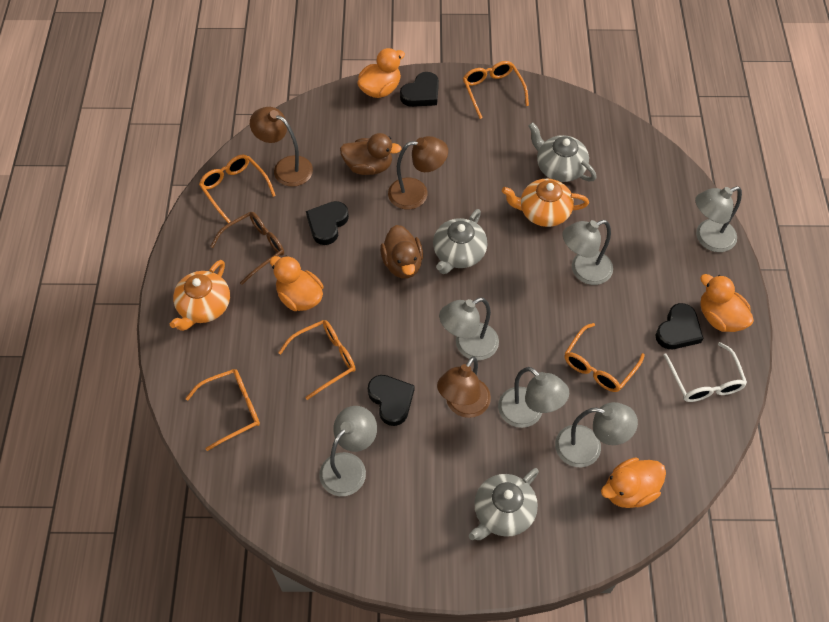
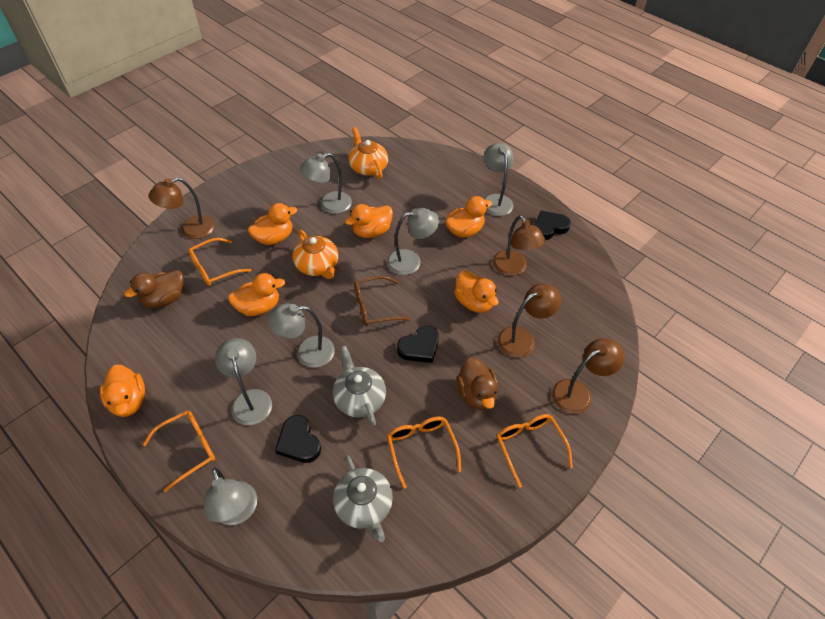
black heart: 4 -> 3
brown lamp: 3 -> 4
grey teapot: 3 -> 2
orange duck: 4 -> 6
orange glasses: 5 -> 4
white glasses: 1 -> 0

